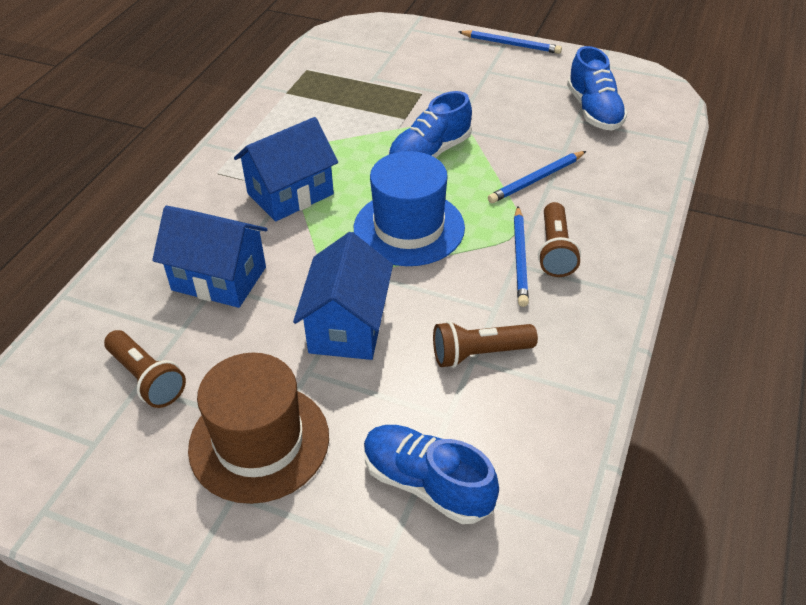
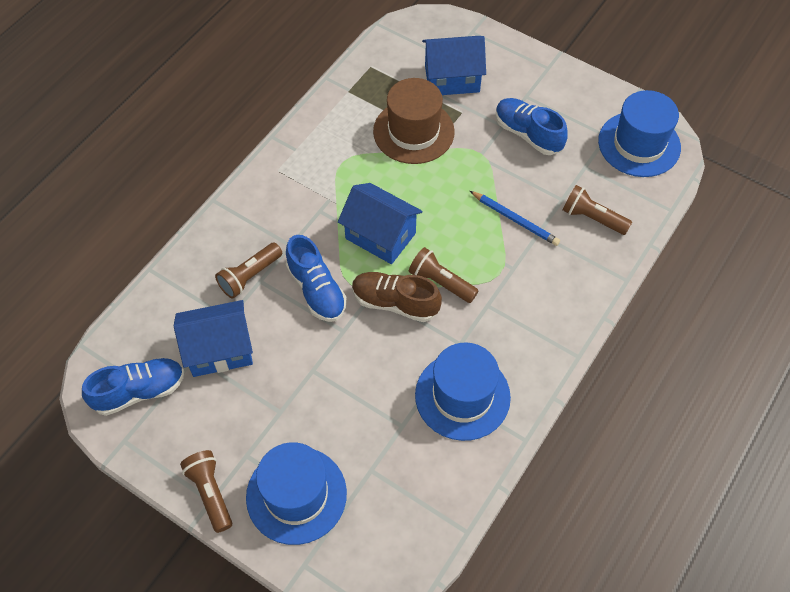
blue hat: 1 -> 3
blue pencil: 3 -> 1
brown flashlight: 3 -> 4
brown shoe: 0 -> 1

